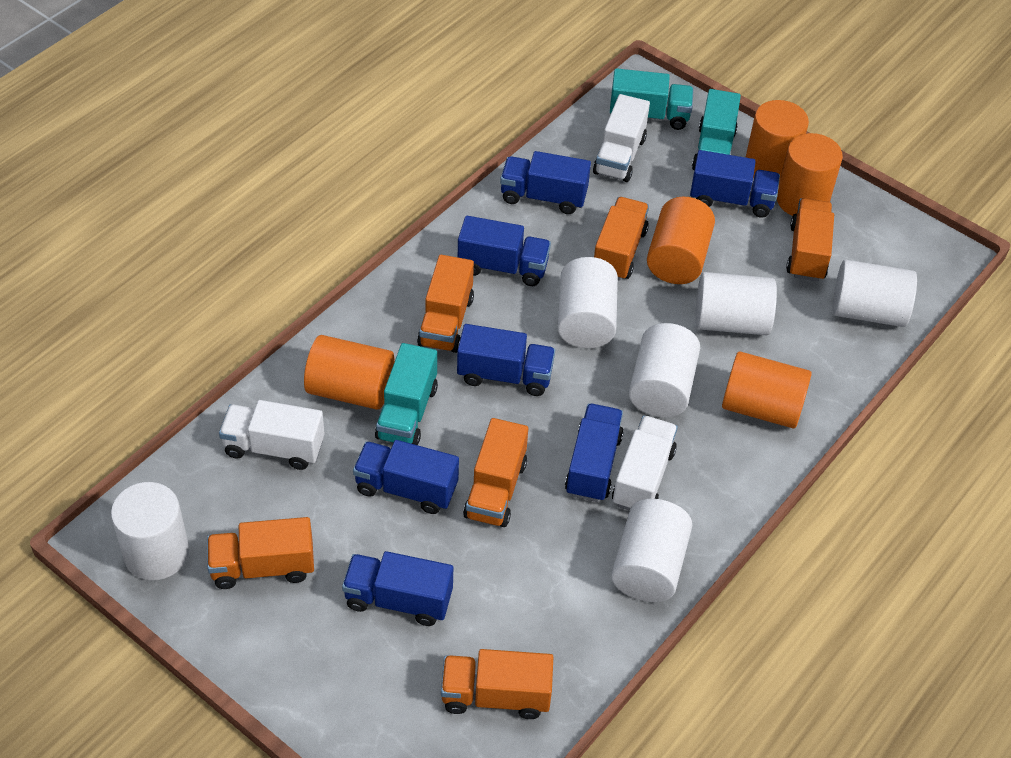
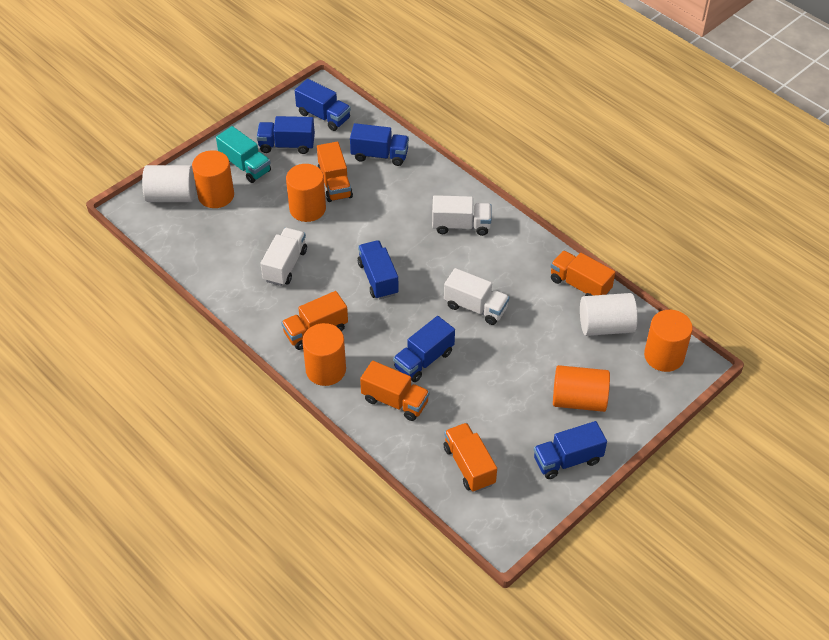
blue truck: 7 -> 6
orange truck: 6 -> 5
turquoise truck: 3 -> 1
white cylinder: 6 -> 2

